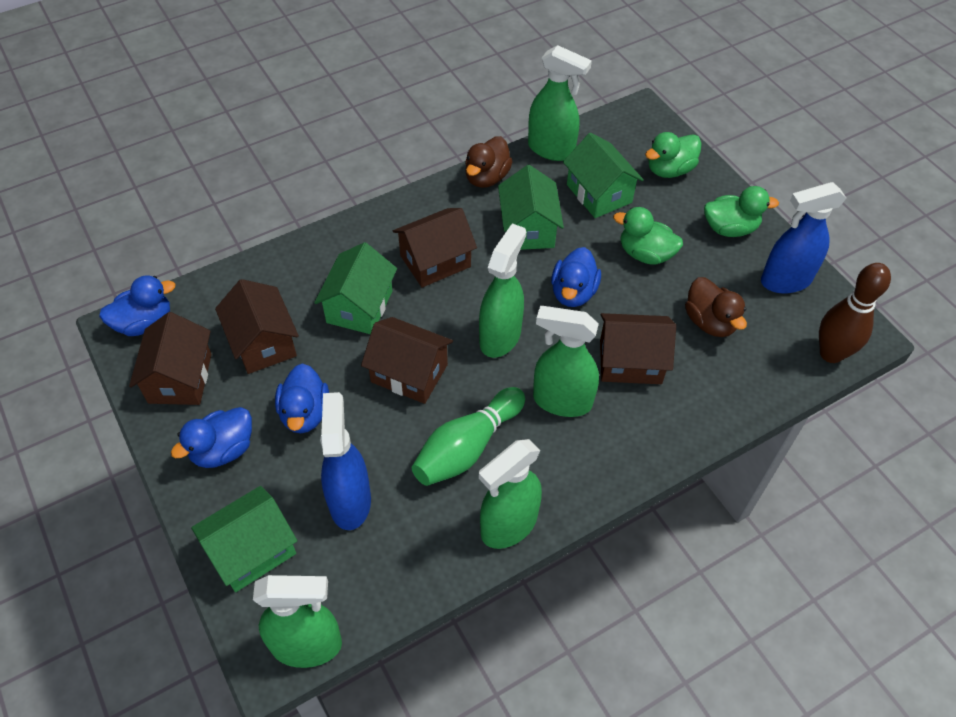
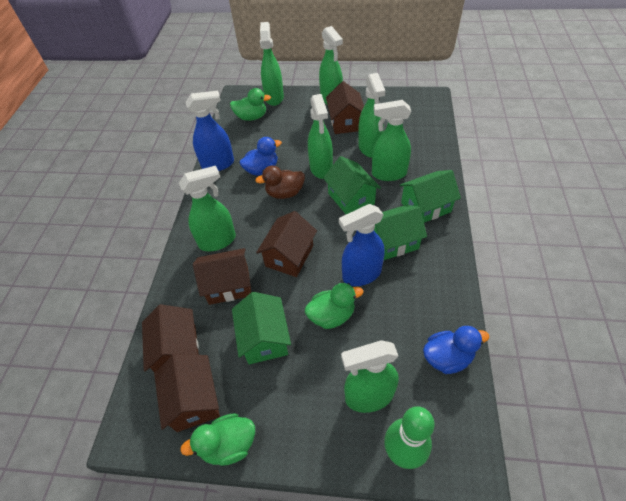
blue duck: 4 -> 2
brown bowling pin: 1 -> 0
brown duck: 2 -> 1
green spray bottle: 5 -> 7

